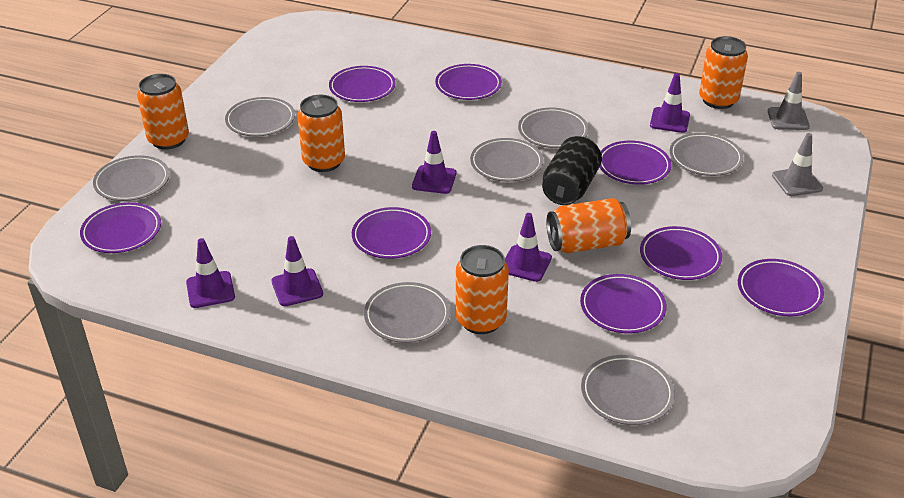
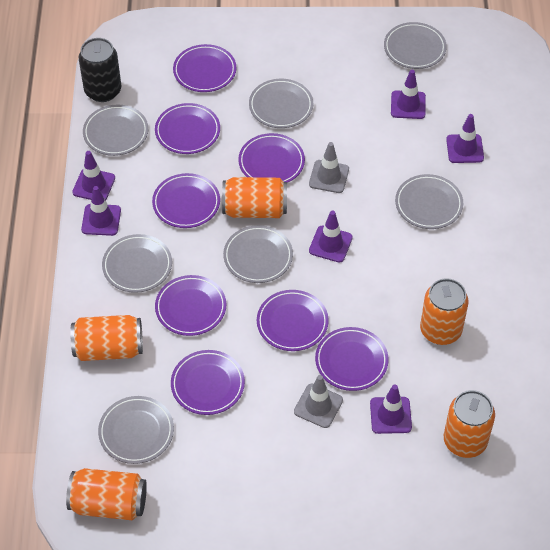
purple traffic cone: 5 -> 6

